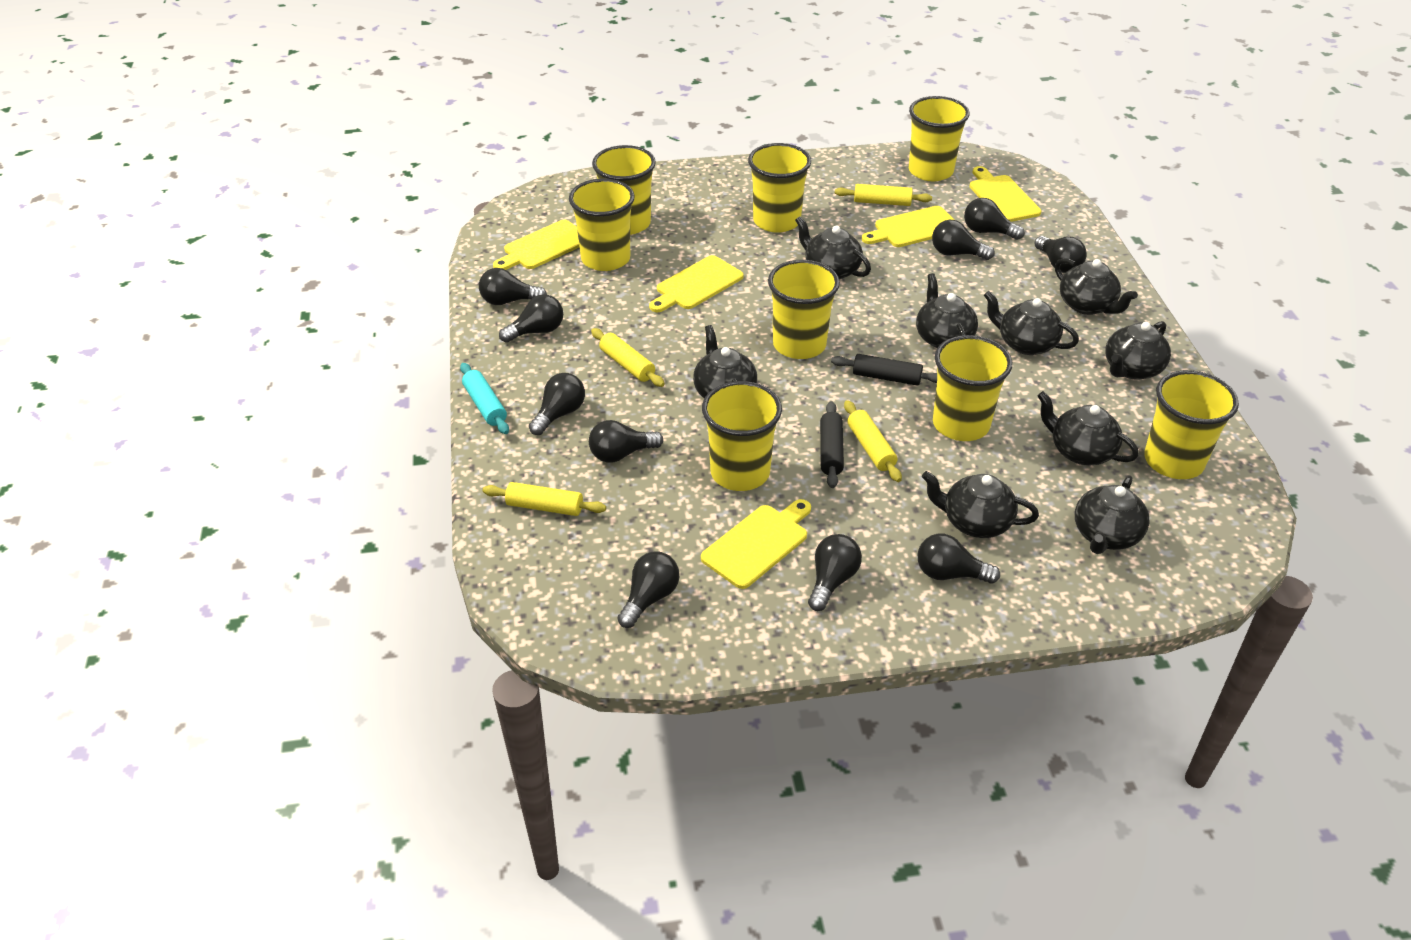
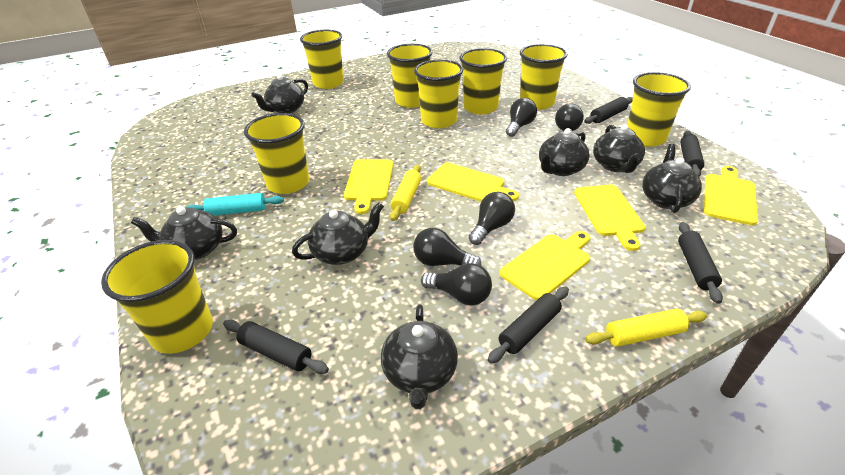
black light bulb: 10 -> 5
black rolling pin: 2 -> 5
black teapot: 9 -> 7
yellow rolling pin: 4 -> 2

